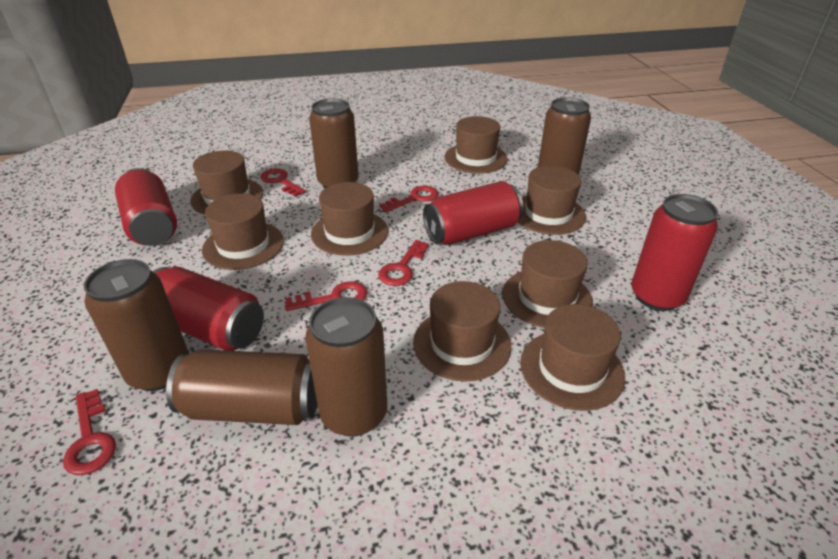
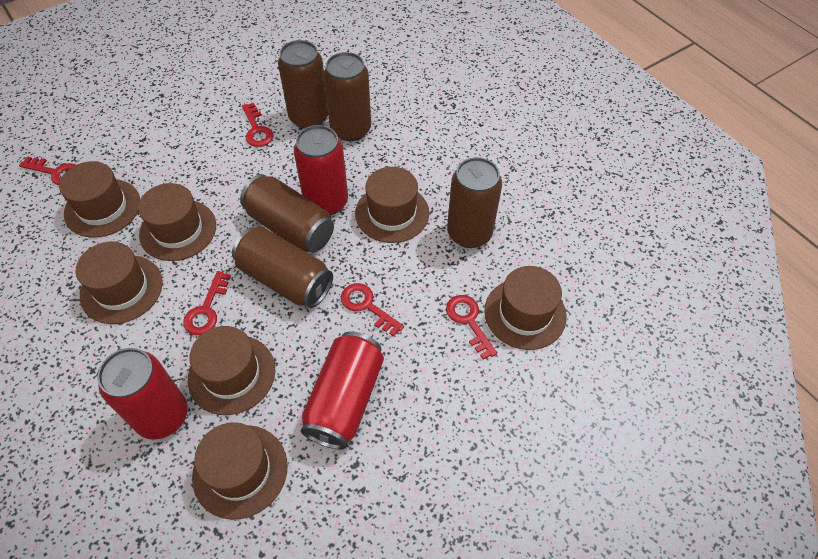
brown hat: 8 -> 7
red can: 4 -> 3

